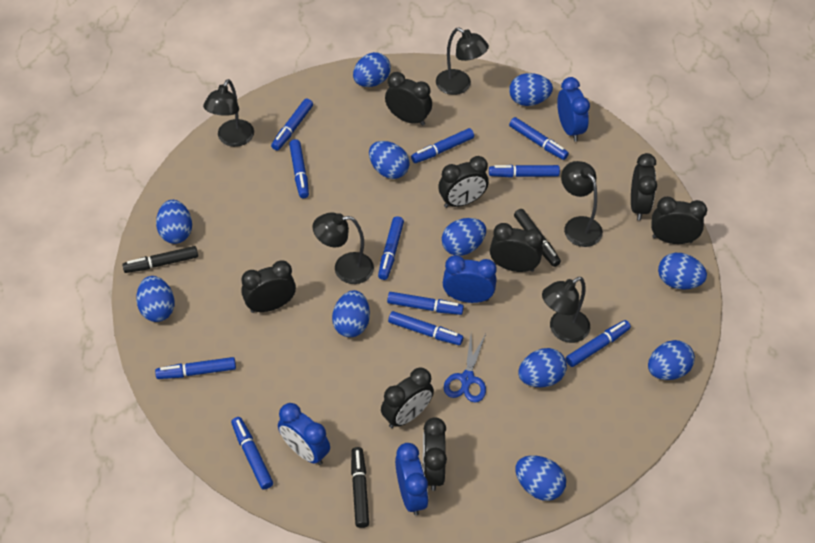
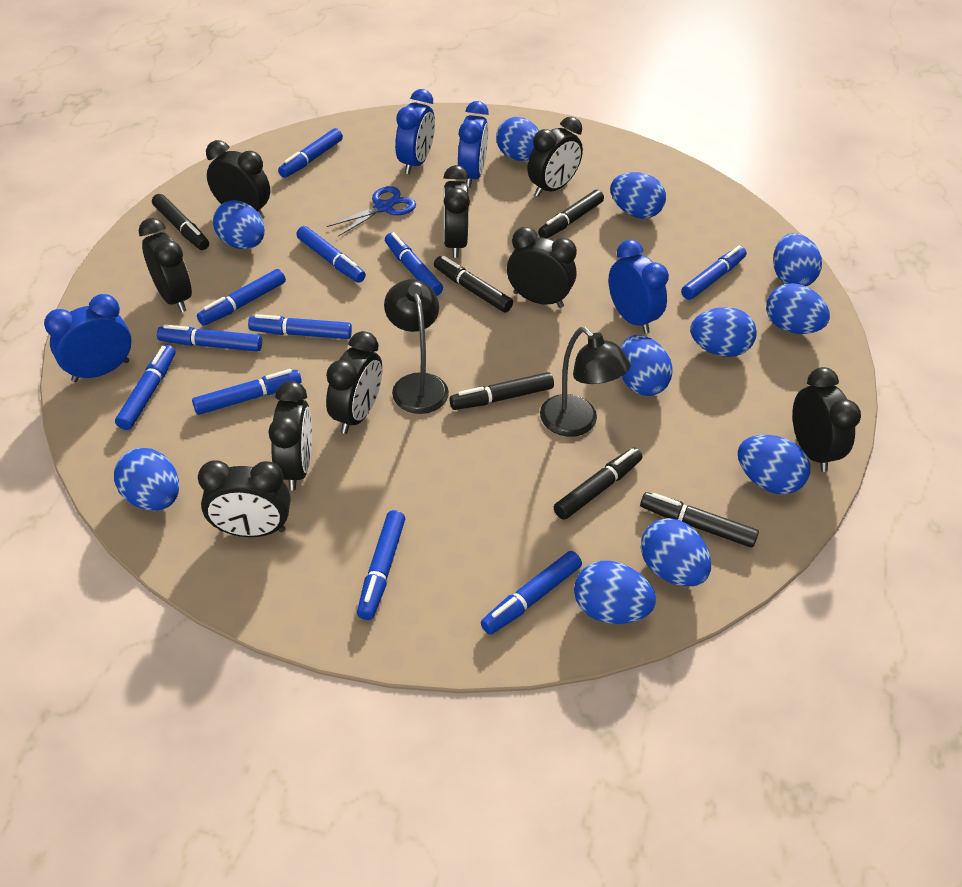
black clock: 8 -> 9
black lamp: 5 -> 2
black marker: 3 -> 6

